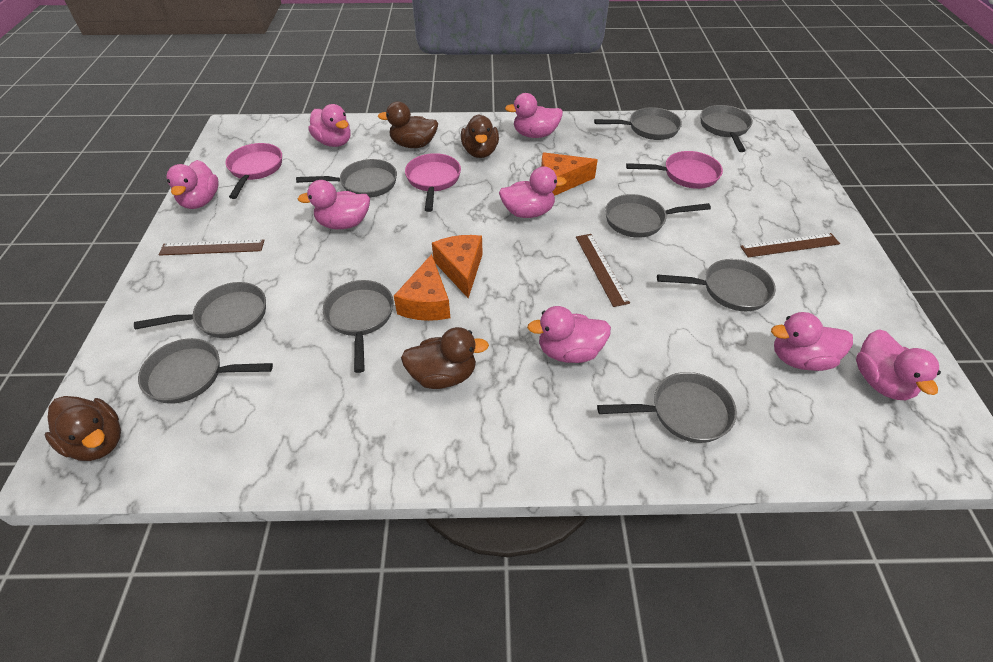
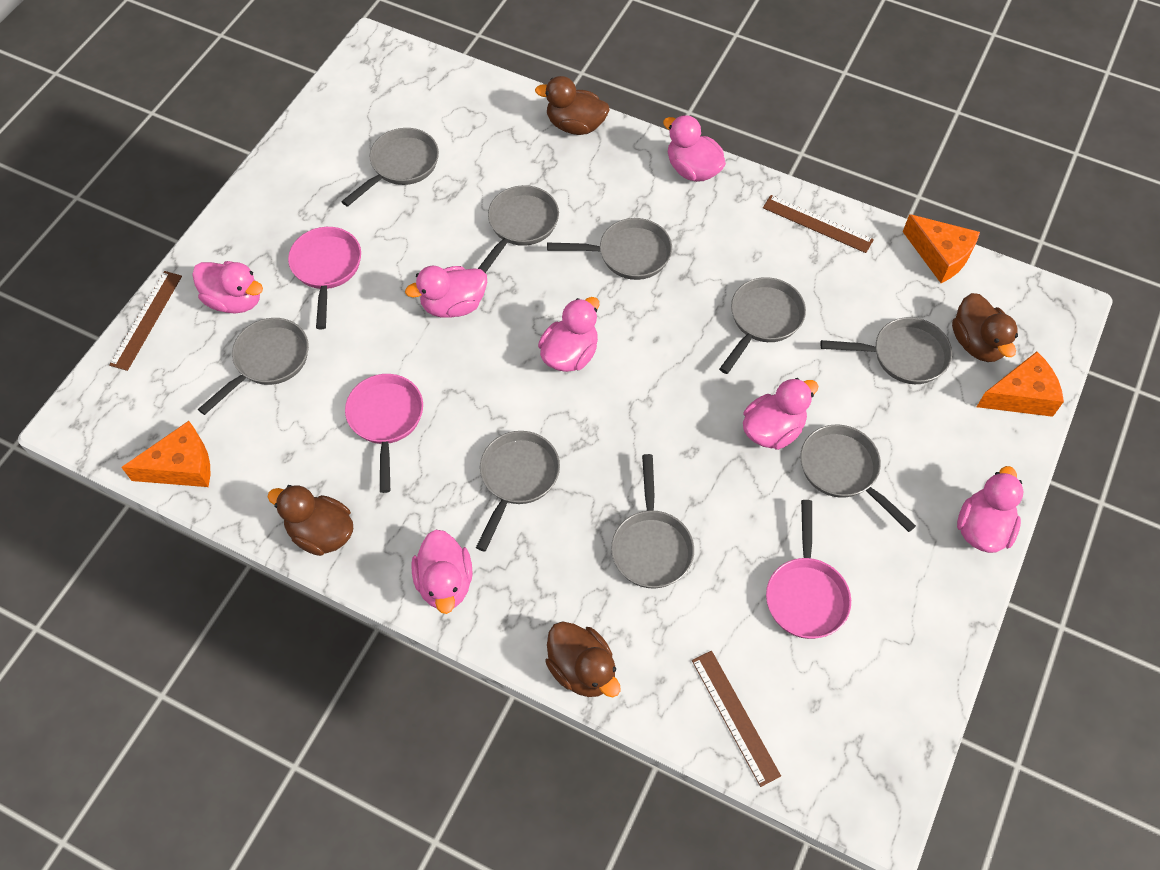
pink duck: 8 -> 7

